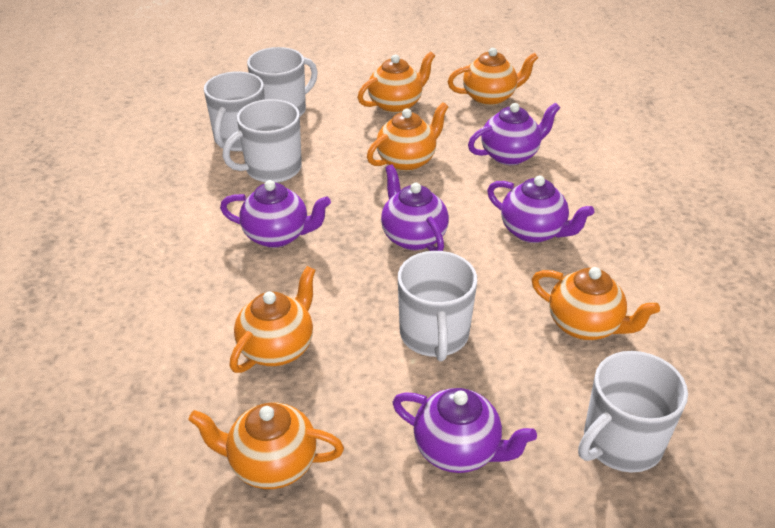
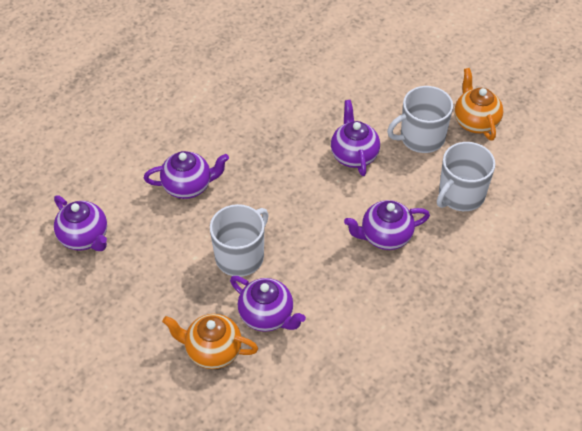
orange teapot: 6 -> 2
white mug: 5 -> 3

